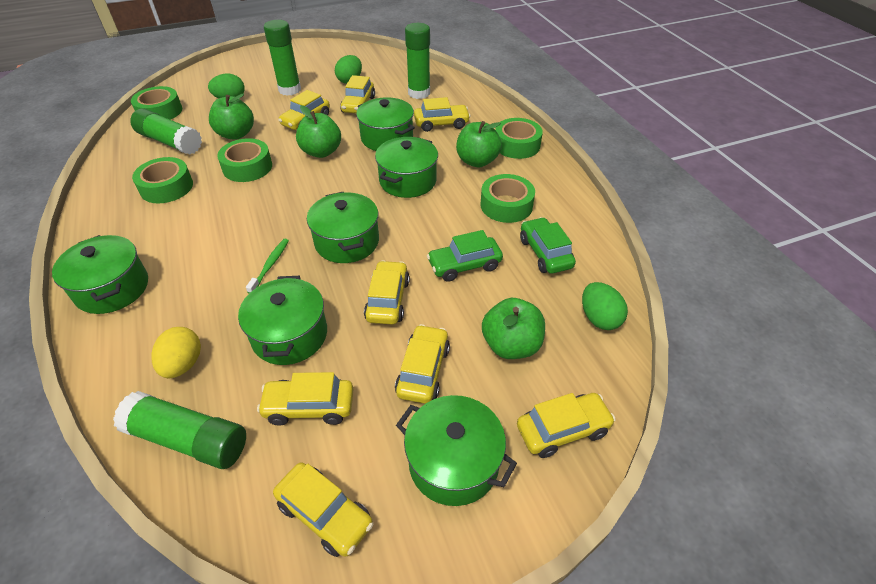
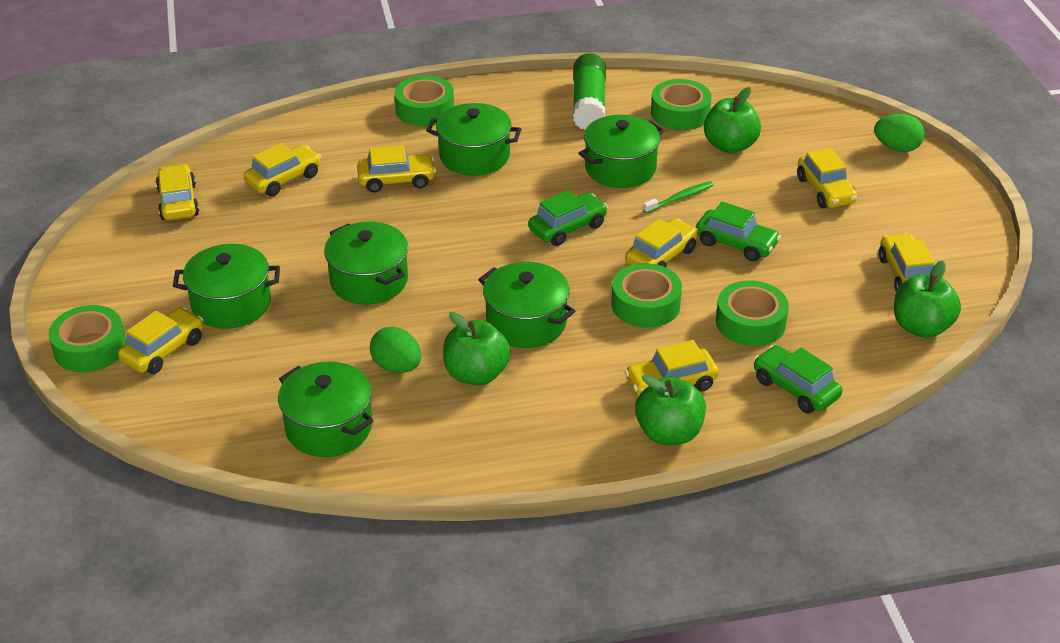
green car: 2 -> 3
green egg: 3 -> 2
green glue stick: 4 -> 1
yellow egg: 1 -> 0

